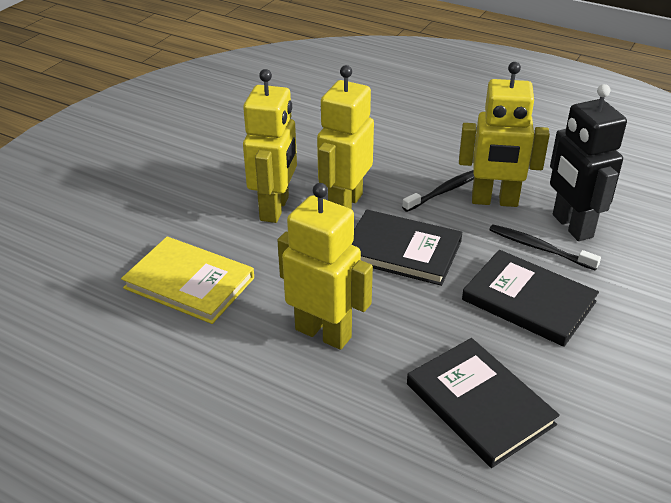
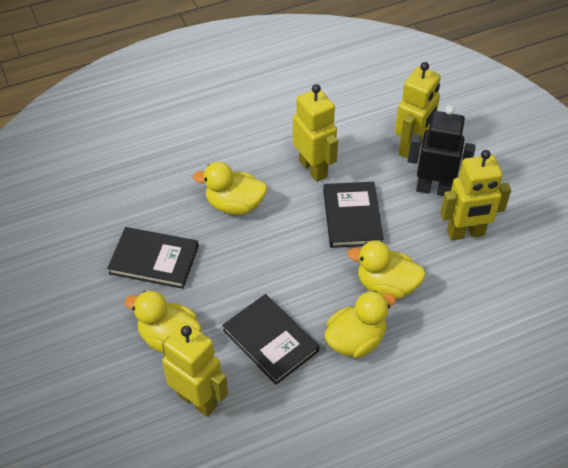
black toothbrush: 2 -> 0
yellow book: 1 -> 0
yellow duck: 0 -> 4

